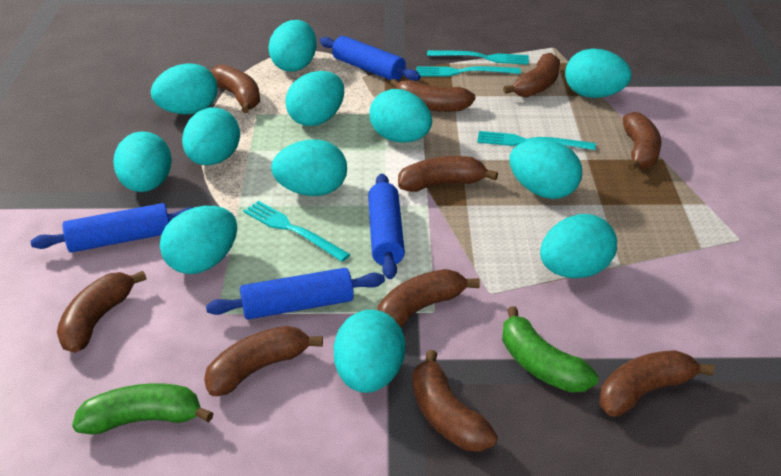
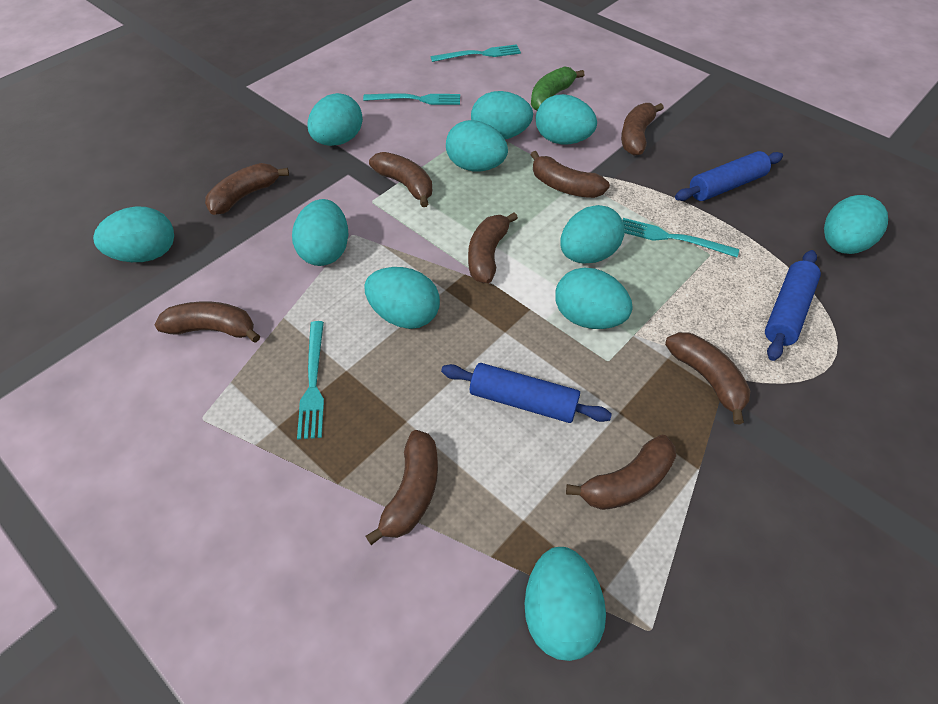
blue rolling pin: 4 -> 3
brown banana: 10 -> 9
green banana: 2 -> 1
turquoise egg: 12 -> 11

